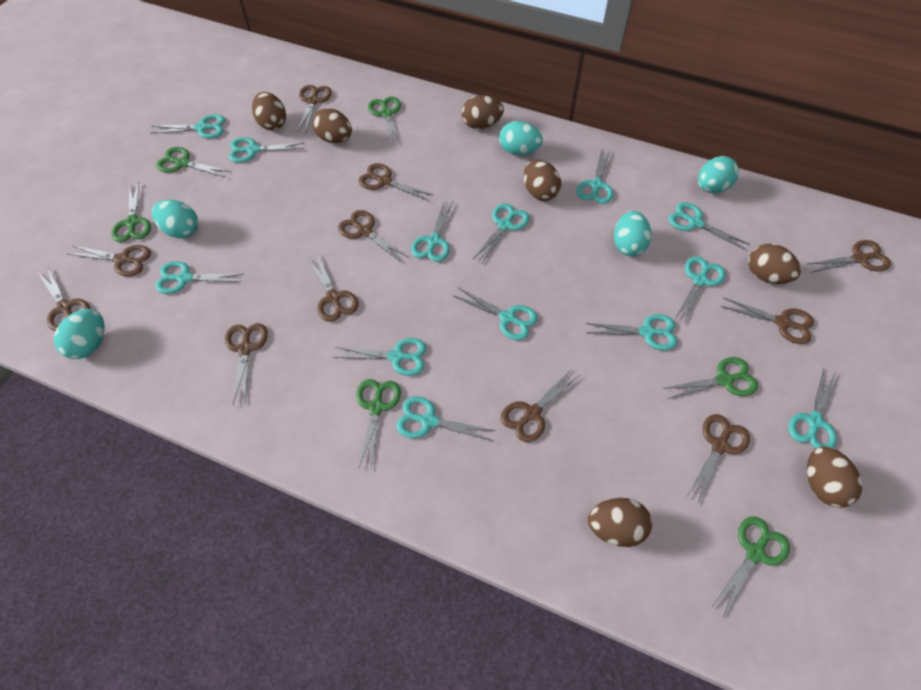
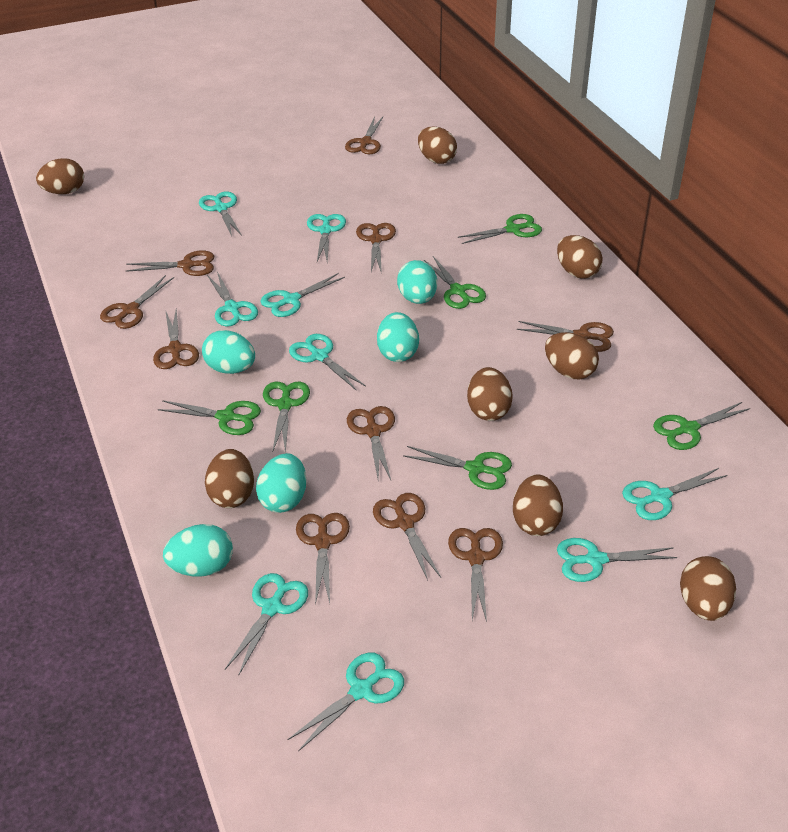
brown egg: 7 -> 8
brown scissors: 11 -> 10
turquoise scissors: 13 -> 9

